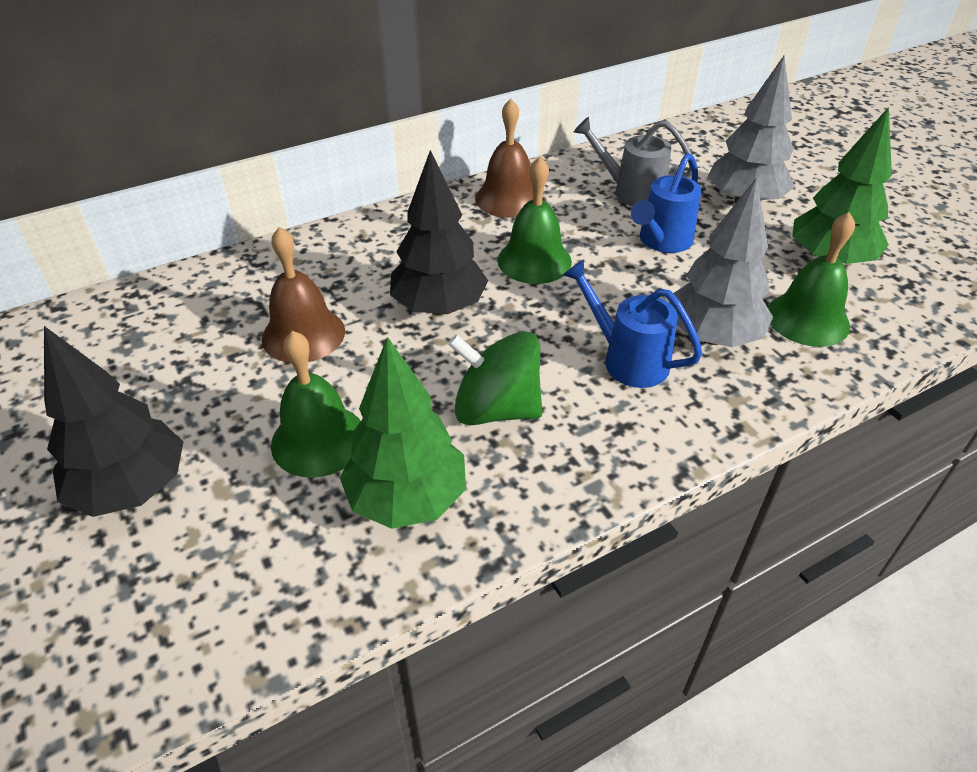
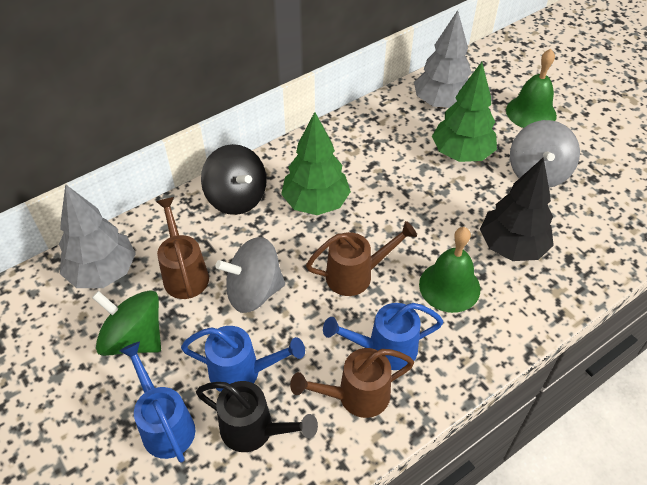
black spinning top: 0 -> 1
black tree: 2 -> 1
black watering can: 0 -> 1
blue watering can: 2 -> 3
brown bell: 2 -> 0
brown watering can: 0 -> 3
green bell: 3 -> 2
grey spinning top: 0 -> 2
grey watering can: 1 -> 0

